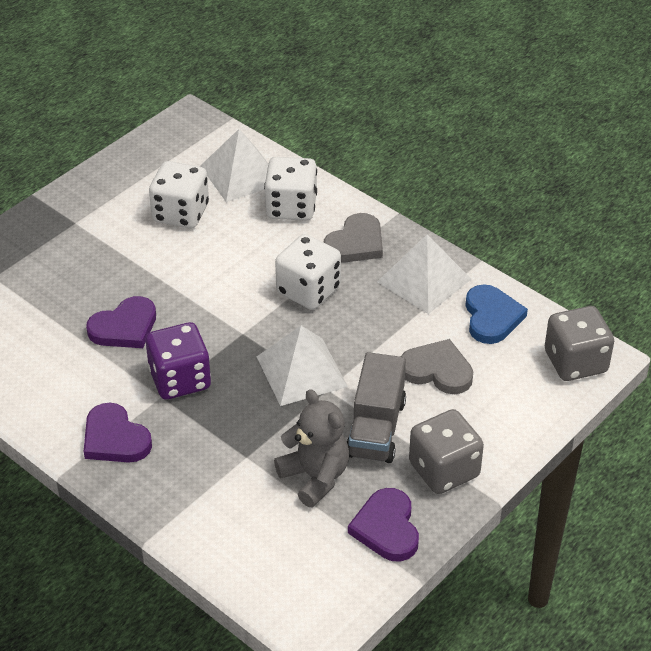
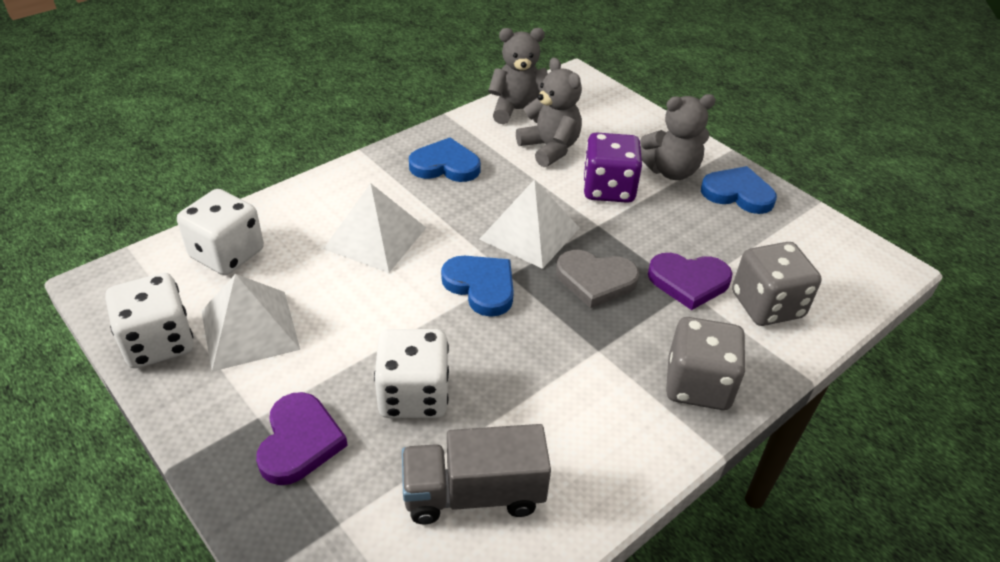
blue heart: 1 -> 3
grey heart: 2 -> 1
grey teddy bear: 1 -> 3
purple heart: 3 -> 2

